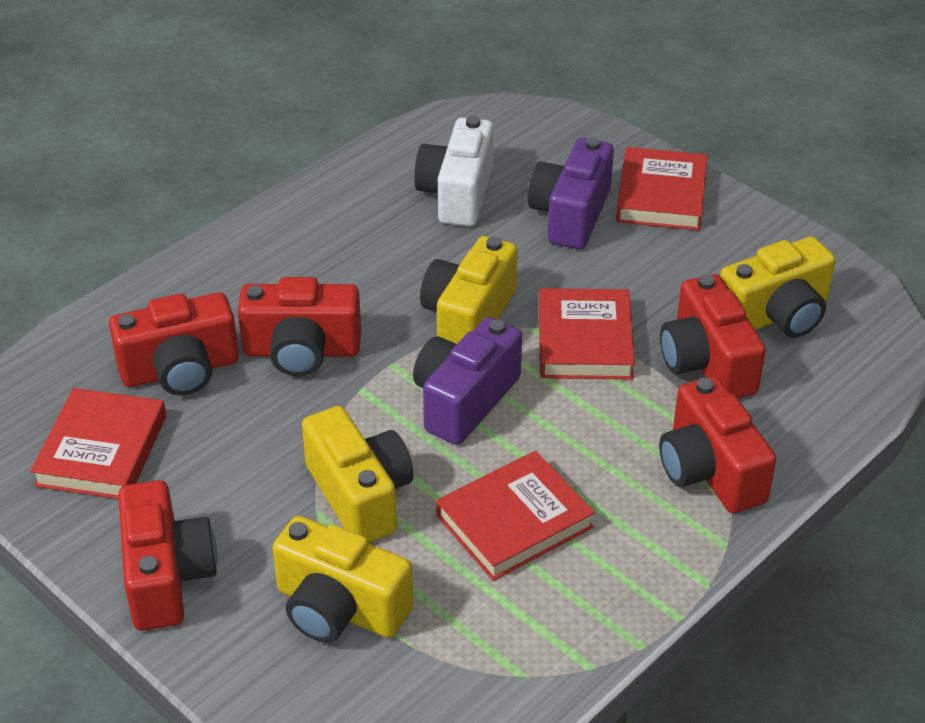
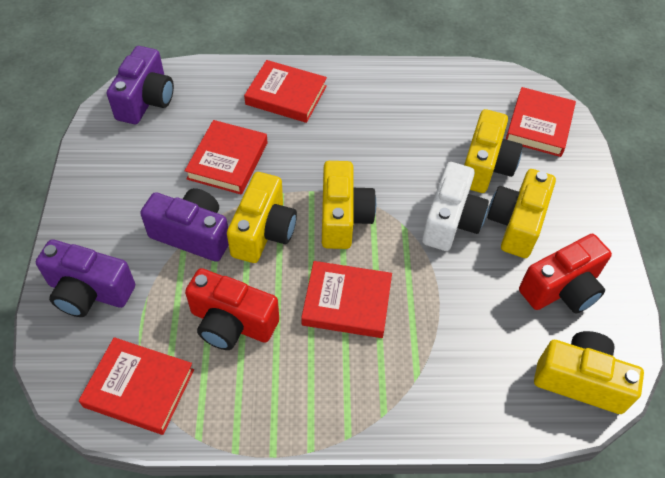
purple camera: 2 -> 3
red book: 4 -> 5
red camera: 5 -> 2
yellow camera: 4 -> 5

